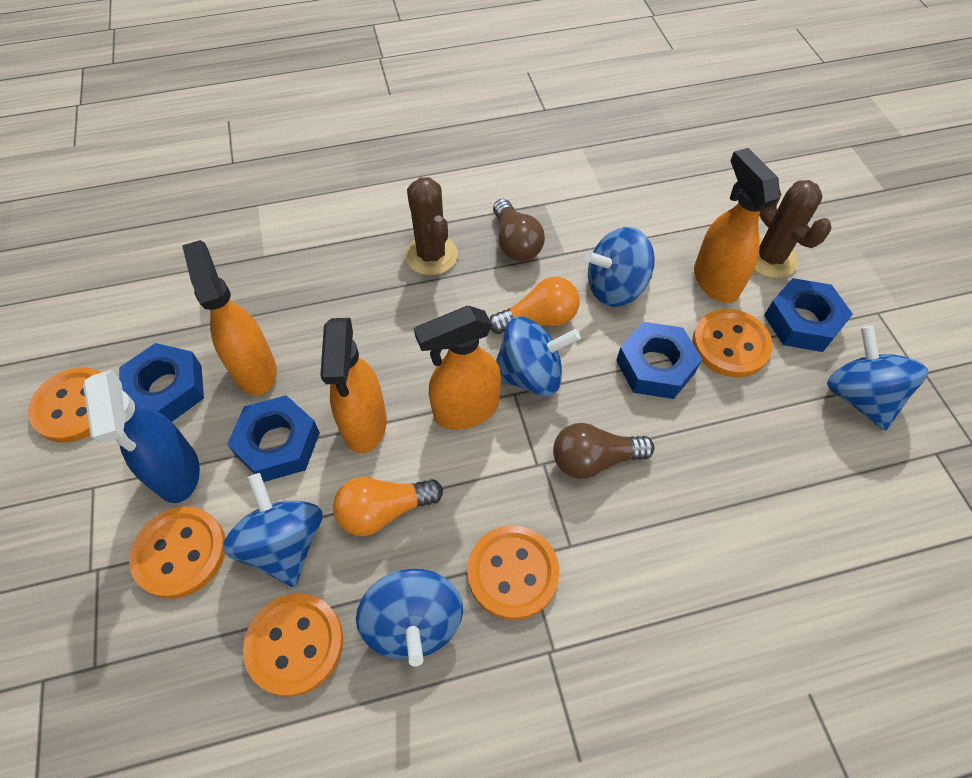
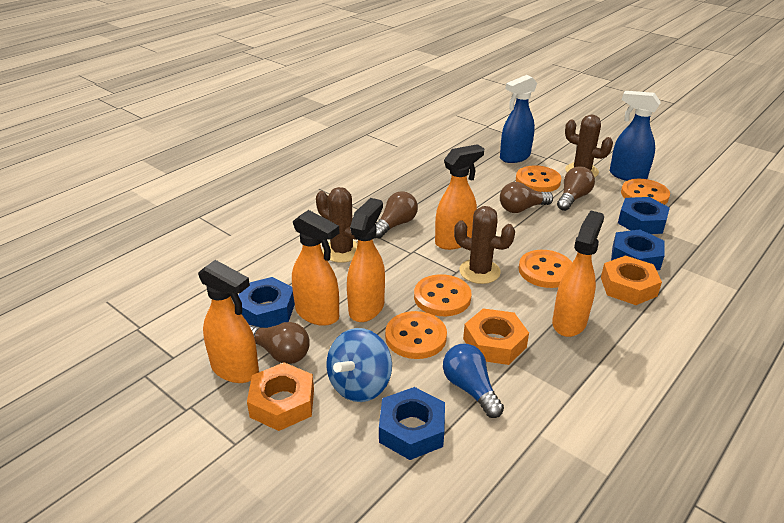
blue light bulb: 0 -> 1
blue spinning top: 5 -> 1
blue spray bottle: 1 -> 2
brown cactus: 2 -> 3
brown light bulb: 2 -> 4
orange light bulb: 2 -> 0
orange nut: 0 -> 3
orange spray bottle: 4 -> 5

